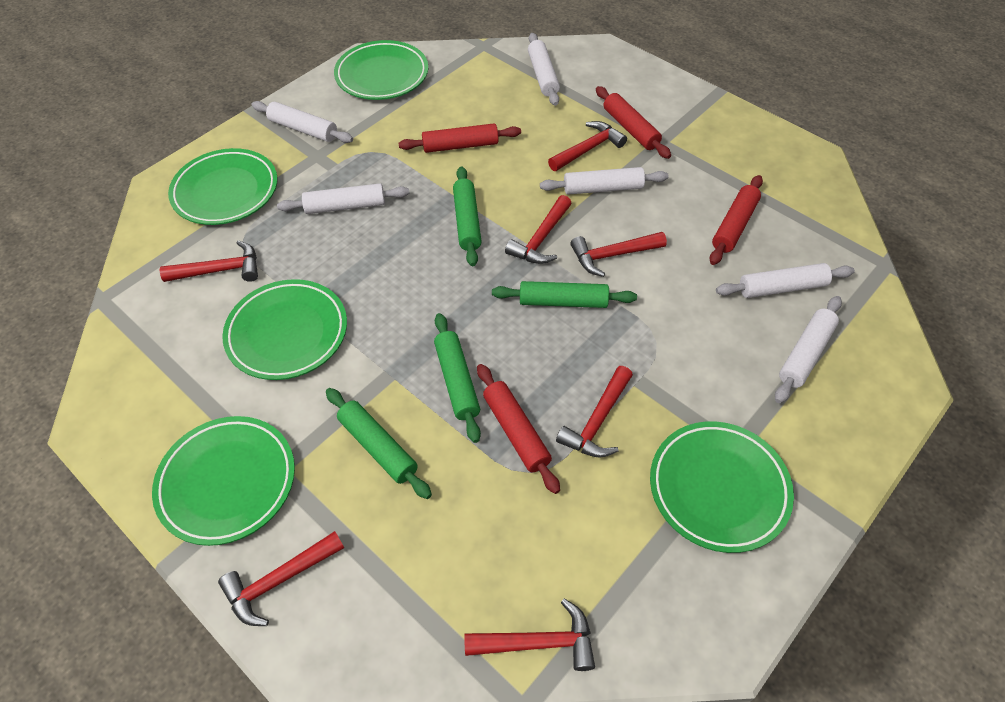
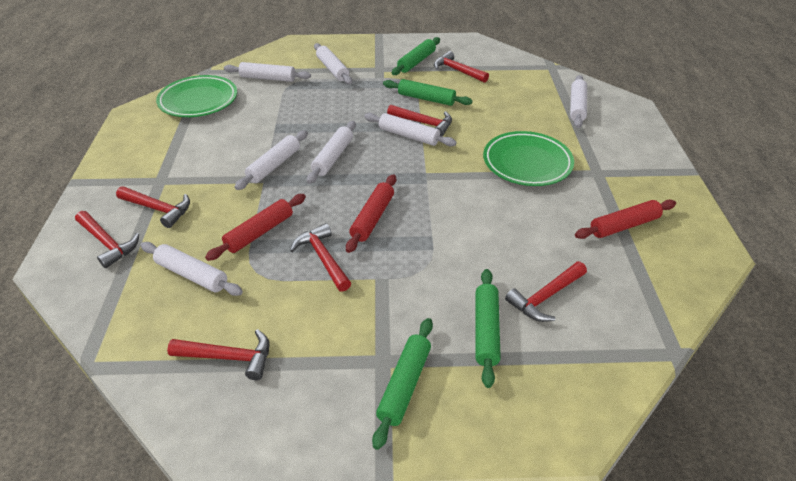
green plate: 5 -> 2
red rolling pin: 4 -> 3
white rolling pin: 6 -> 7

